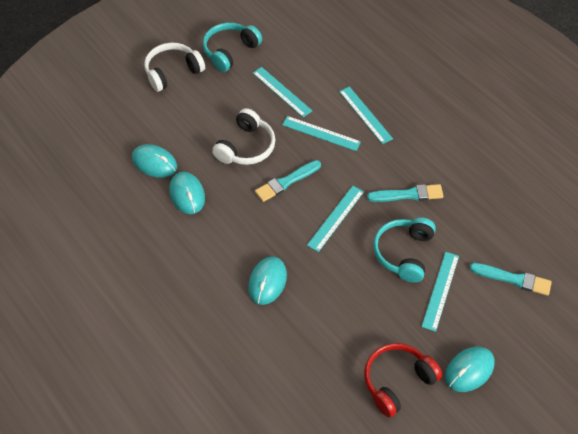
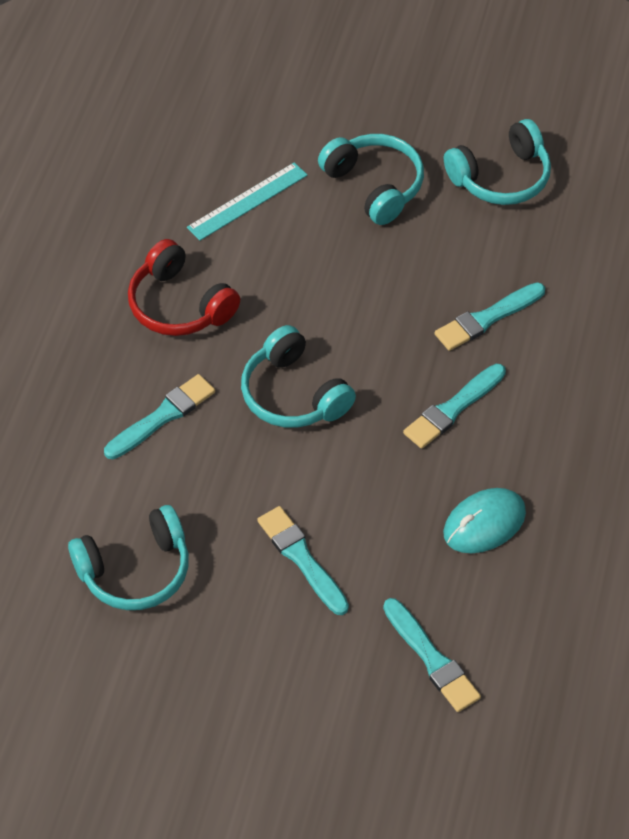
turquoise brush: 3 -> 5
turquoise headphones: 2 -> 4
turquoise mouse: 4 -> 1
turquoise ruler: 5 -> 1
white headphones: 2 -> 0

